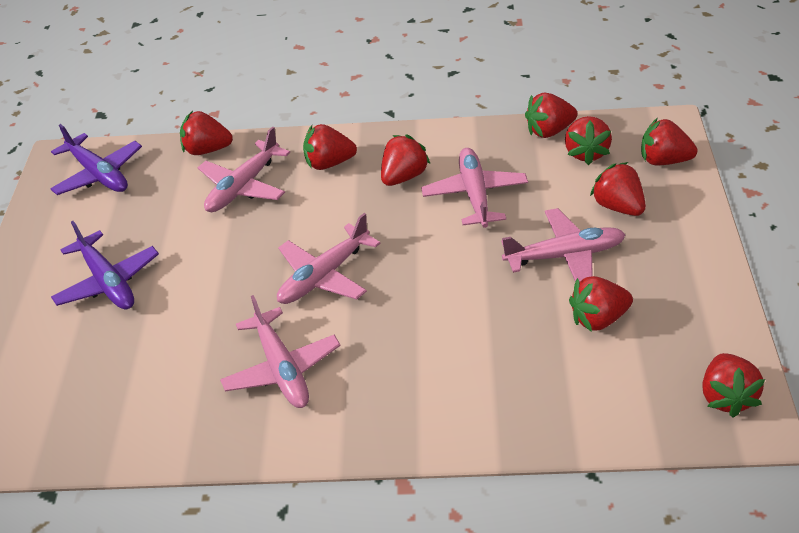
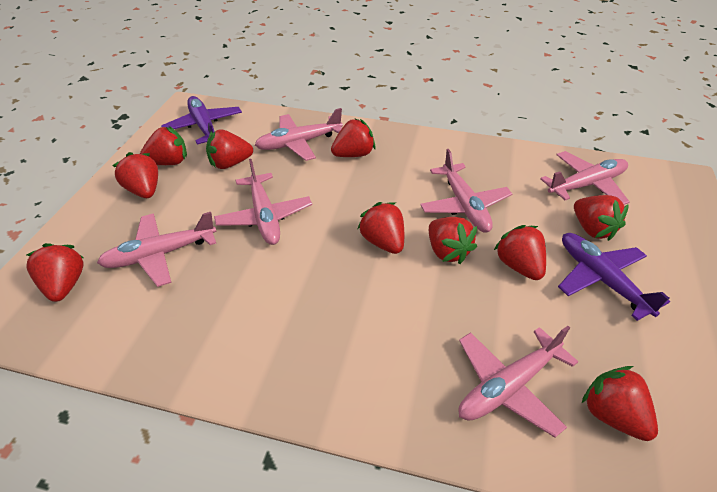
pink plane: 5 -> 6
red strawberry: 9 -> 10

